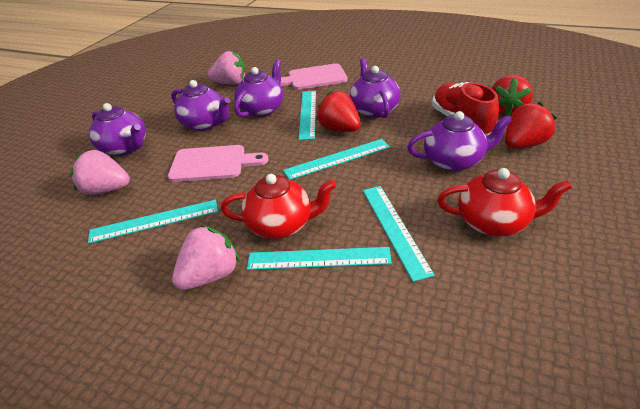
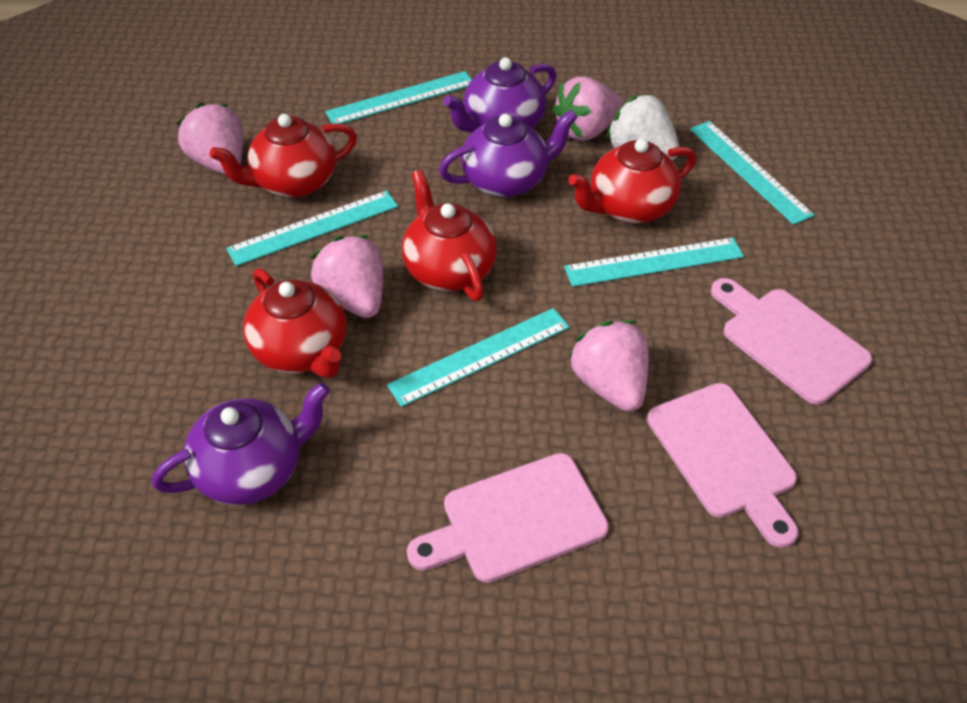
pink cutting board: 2 -> 3
pink strawberry: 3 -> 4
purple teapot: 5 -> 3
red shoe: 1 -> 0
red strawberry: 3 -> 0
red teapot: 2 -> 4
white strawberry: 0 -> 1

